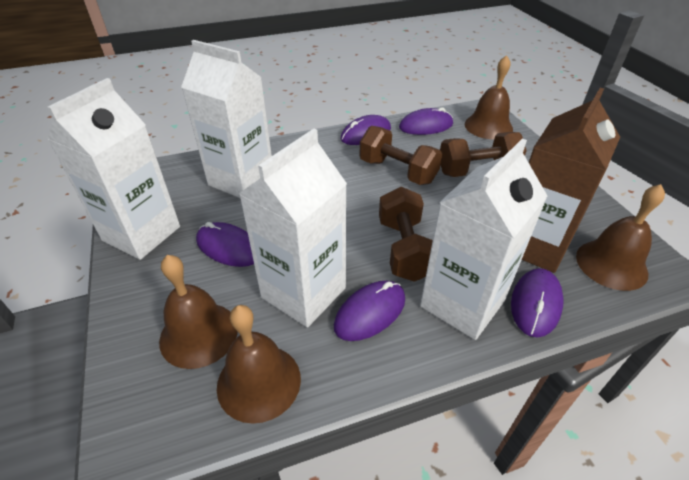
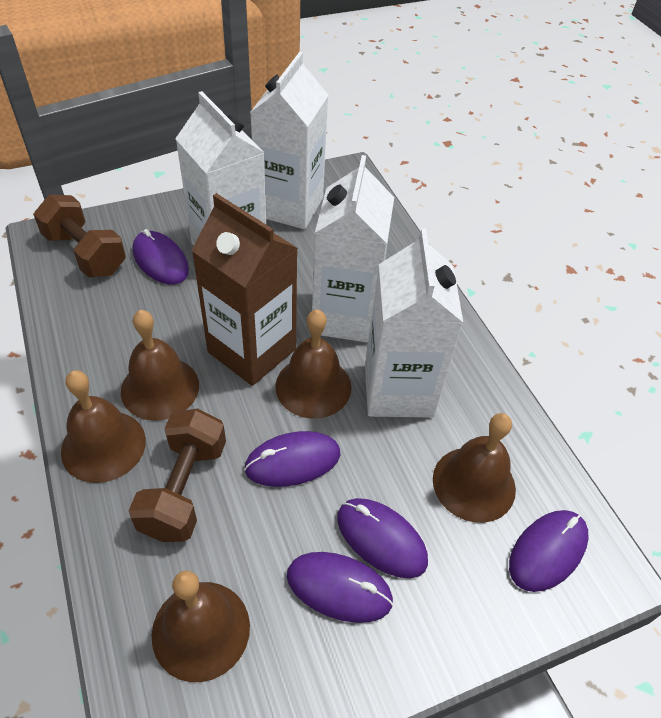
brown bell: 4 -> 5
brown dumbbell: 3 -> 2

